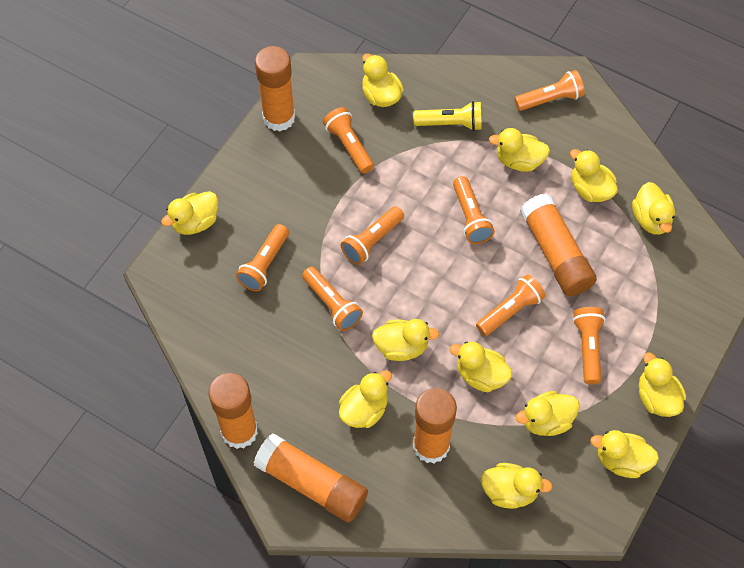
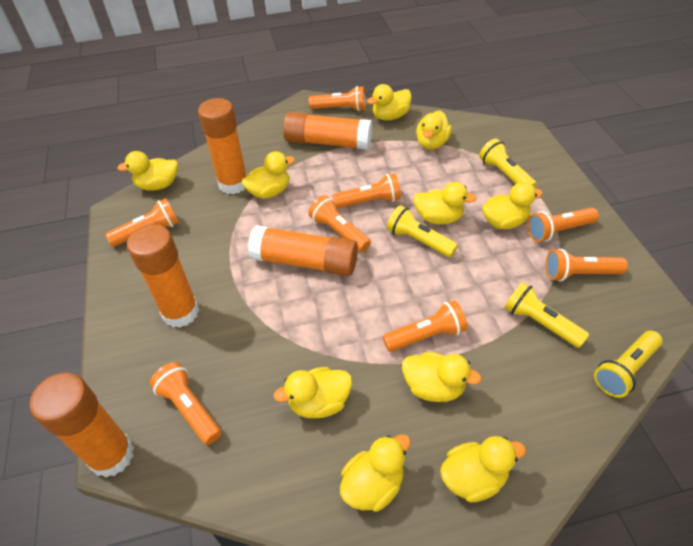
yellow duck: 12 -> 10
yellow flashlight: 1 -> 4

